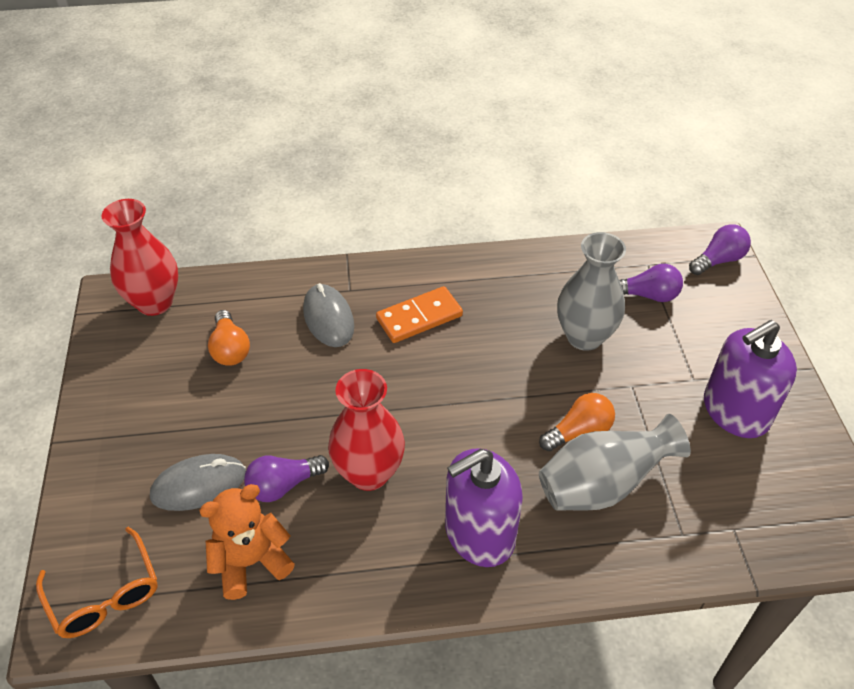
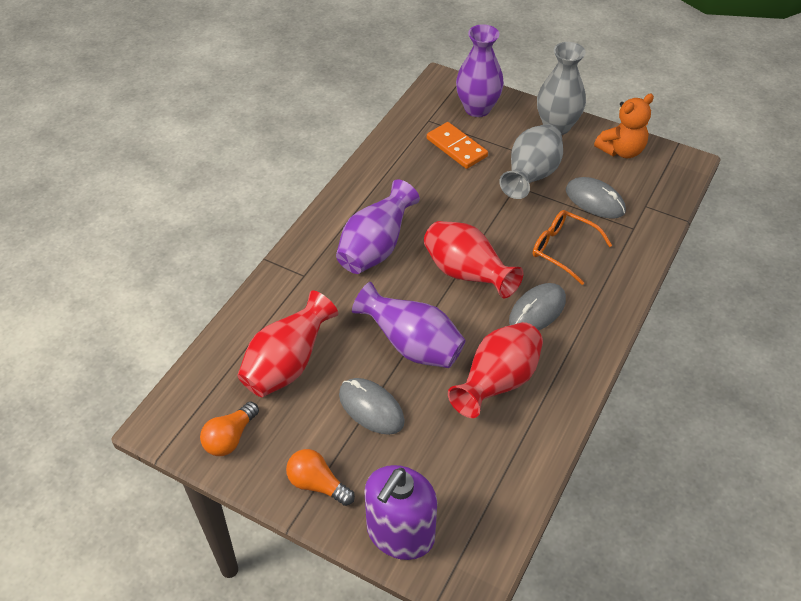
grey mouse: 2 -> 3
purple light bulb: 3 -> 0
purple soap dispenser: 2 -> 1
purple vase: 0 -> 3
red vase: 2 -> 3

